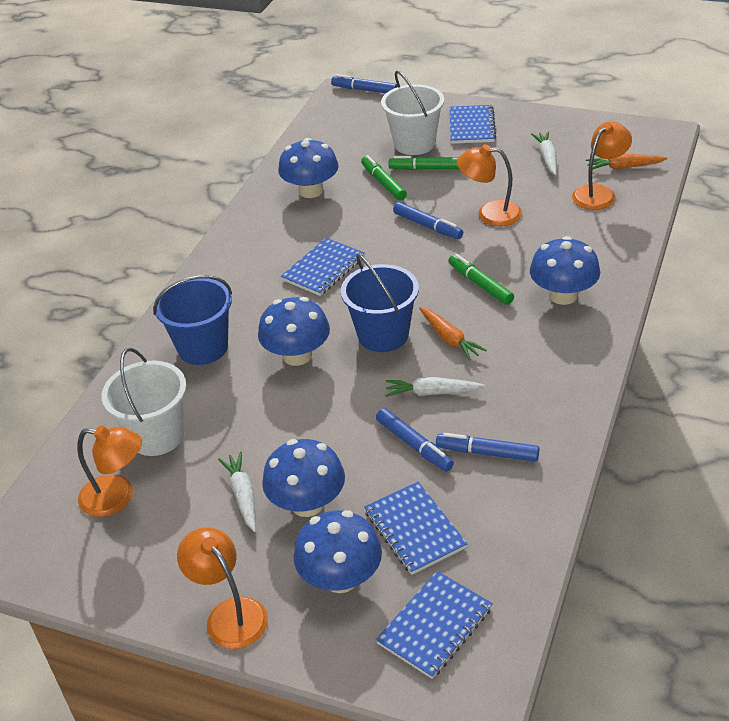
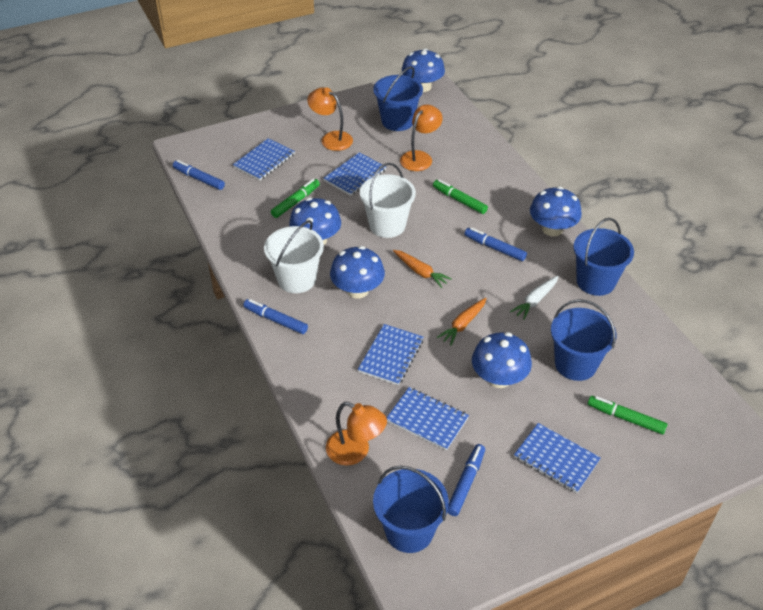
blue bucket: 2 -> 4
blue notebook: 4 -> 5
orange lamp: 4 -> 3
white carrot: 3 -> 1

